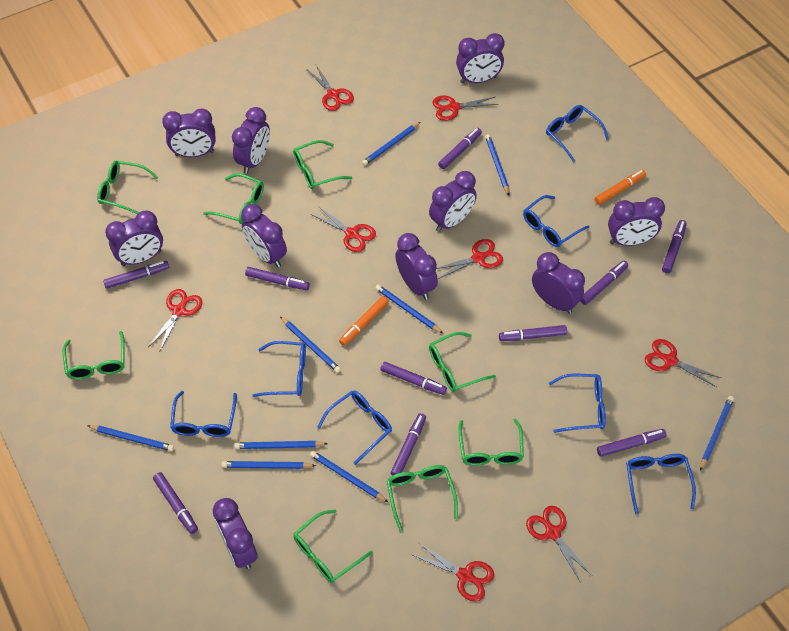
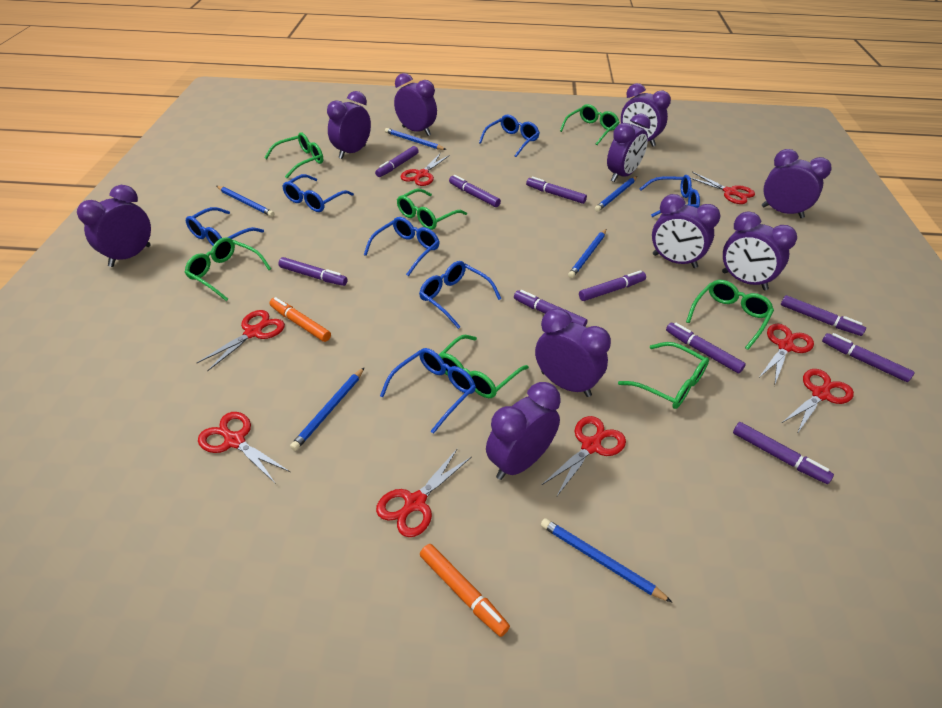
blue pencil: 9 -> 6
green glasses: 8 -> 7

